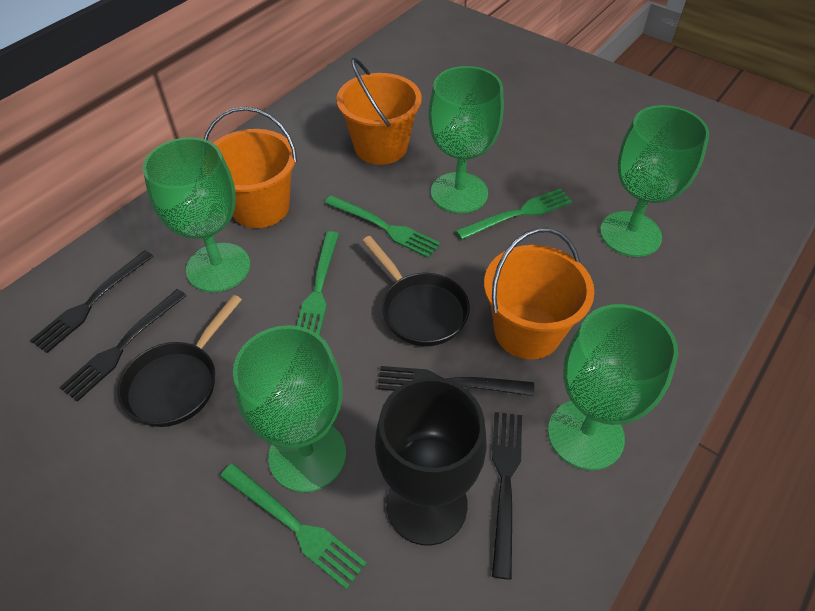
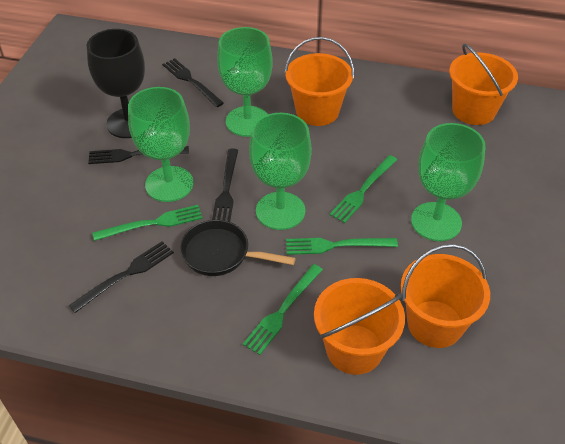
black pan: 2 -> 1
green goblet: 5 -> 4
orange bucket: 3 -> 4

